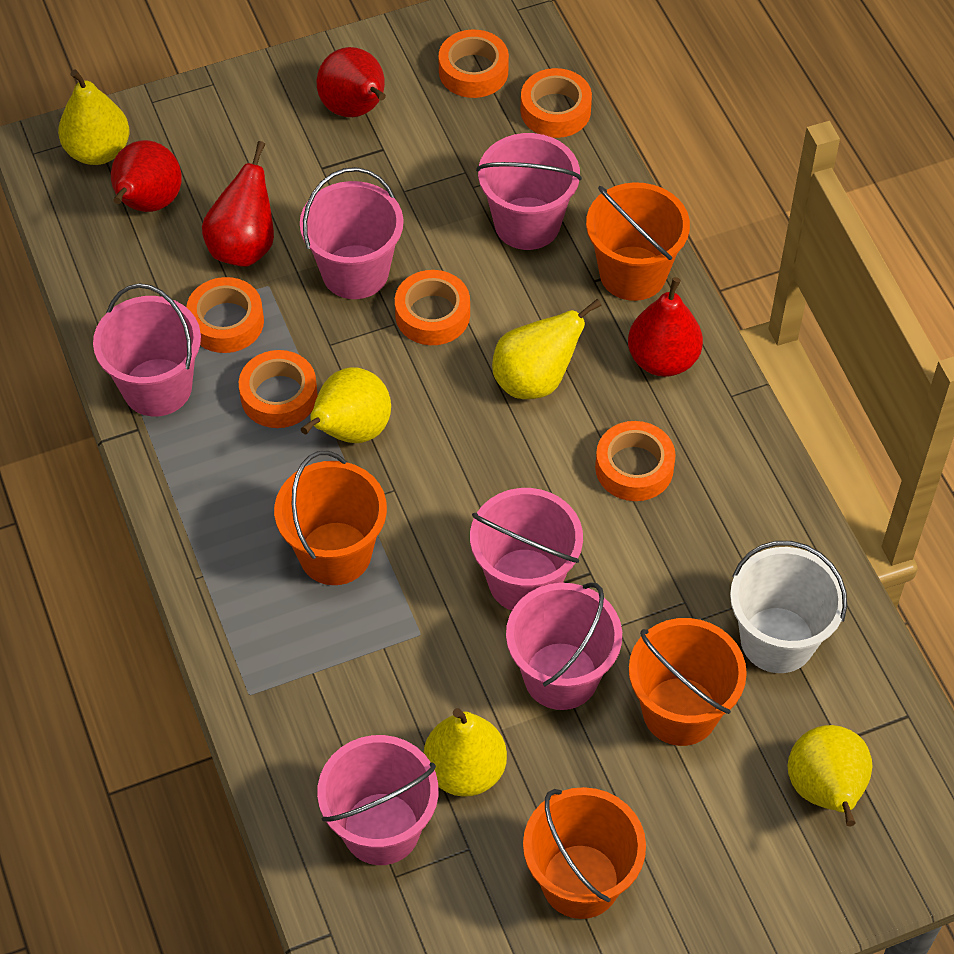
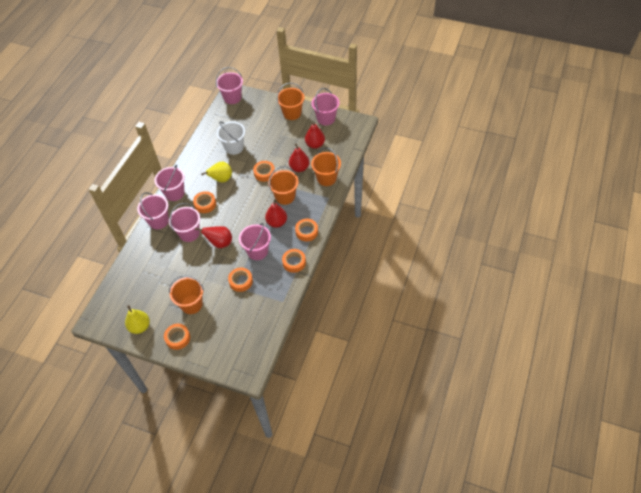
yellow pear: 5 -> 2

